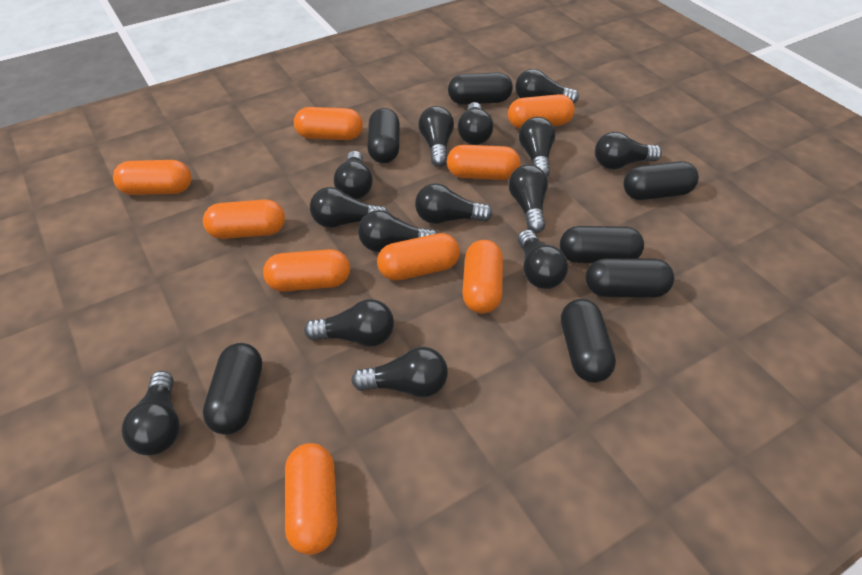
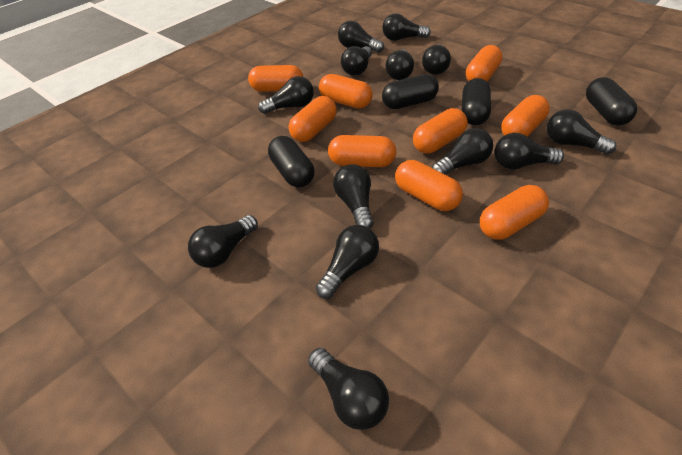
black capsule: 7 -> 4
black light bulb: 14 -> 13

